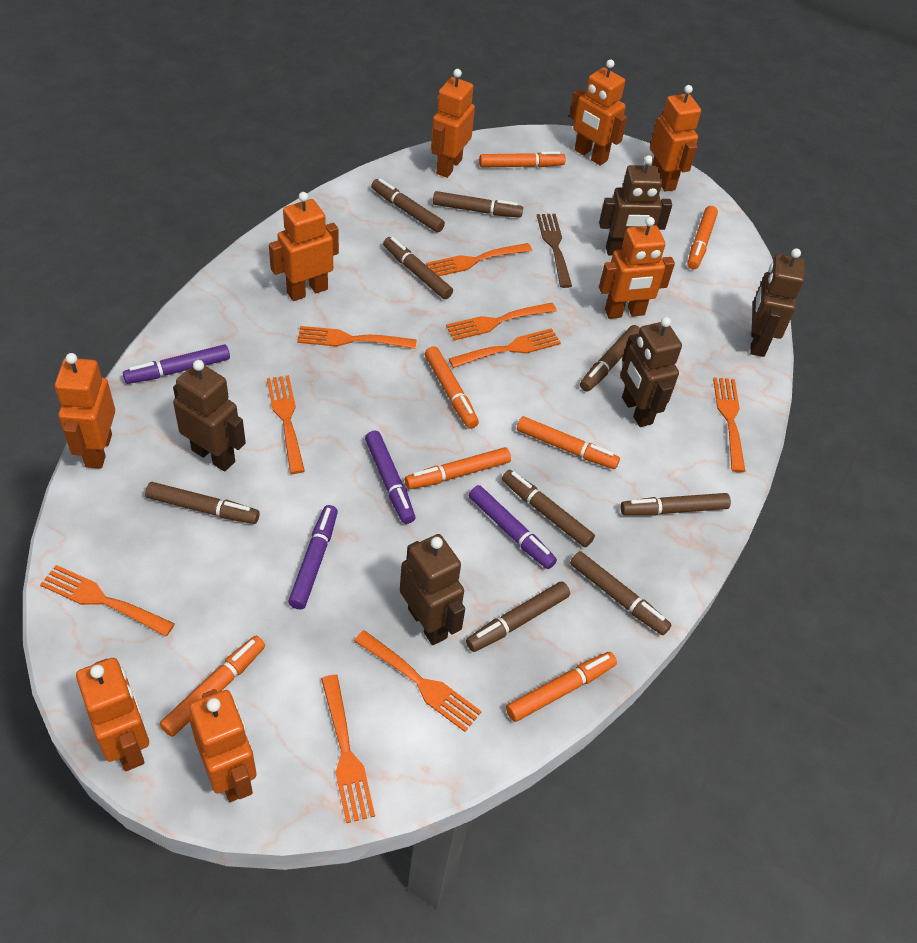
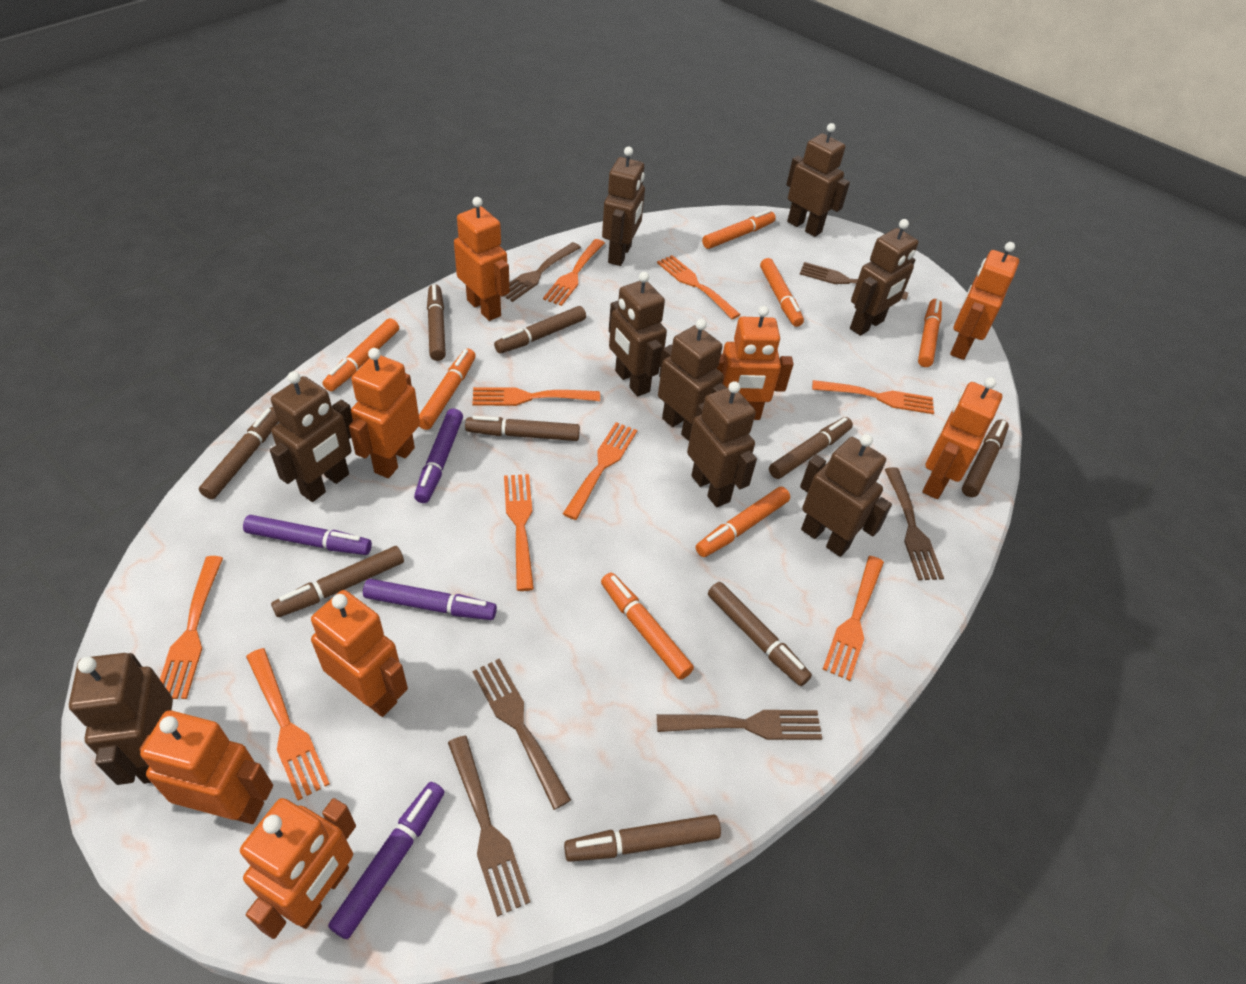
brown fork: 1 -> 6
brown robot: 5 -> 9

